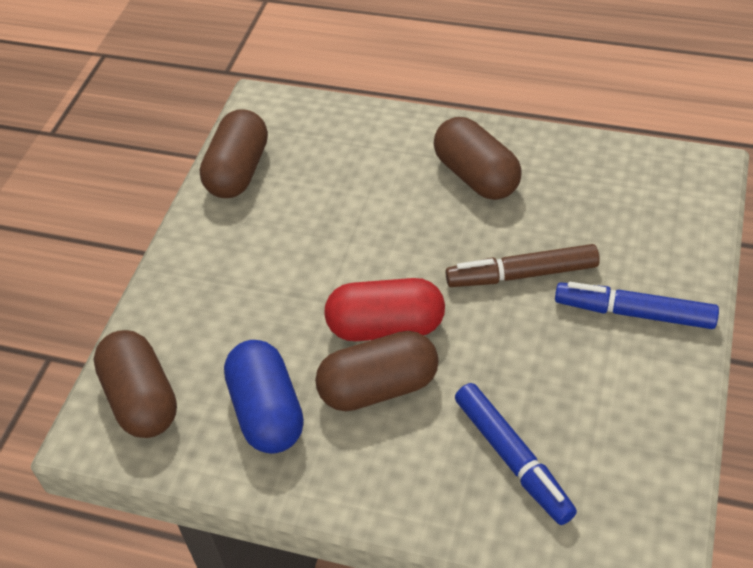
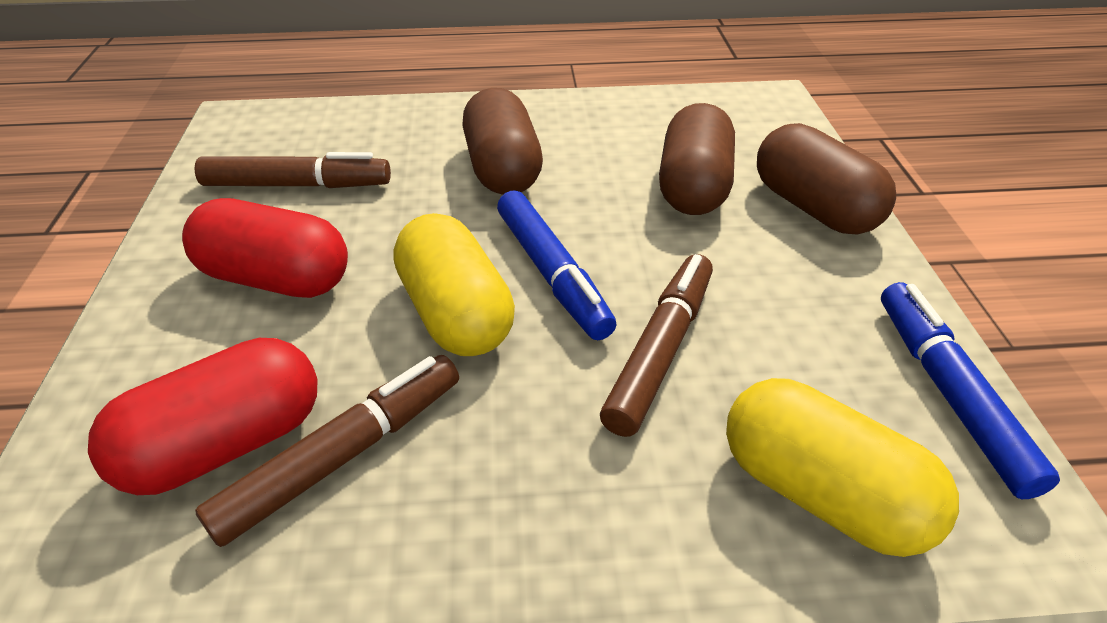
blue capsule: 1 -> 0
brown capsule: 4 -> 3
brown marker: 1 -> 3
red capsule: 1 -> 2
yellow capsule: 0 -> 2

